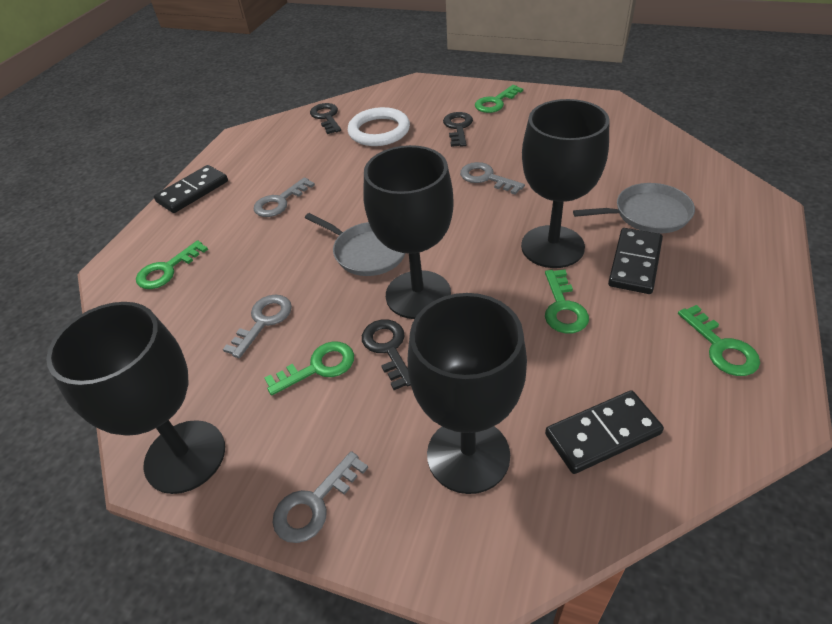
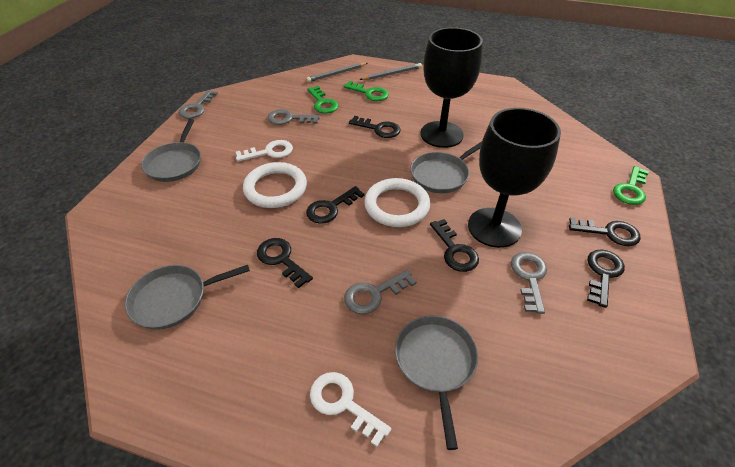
black domino: 3 -> 0
black goblet: 4 -> 2
black key: 3 -> 6
green key: 5 -> 3
grey pan: 2 -> 4
grey pencil: 0 -> 2
white key: 0 -> 2
white ring: 1 -> 2

